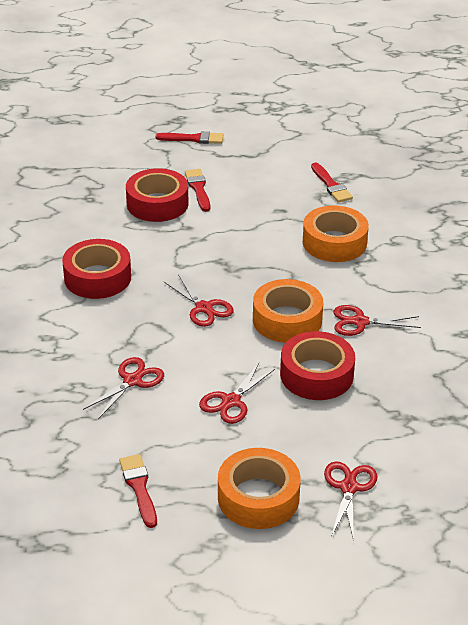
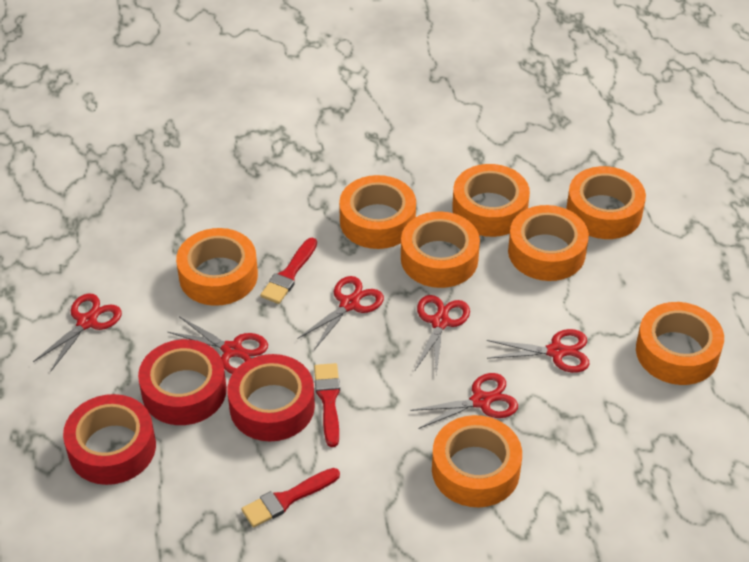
orange tape: 3 -> 8
red brush: 4 -> 3
red scissors: 5 -> 6

